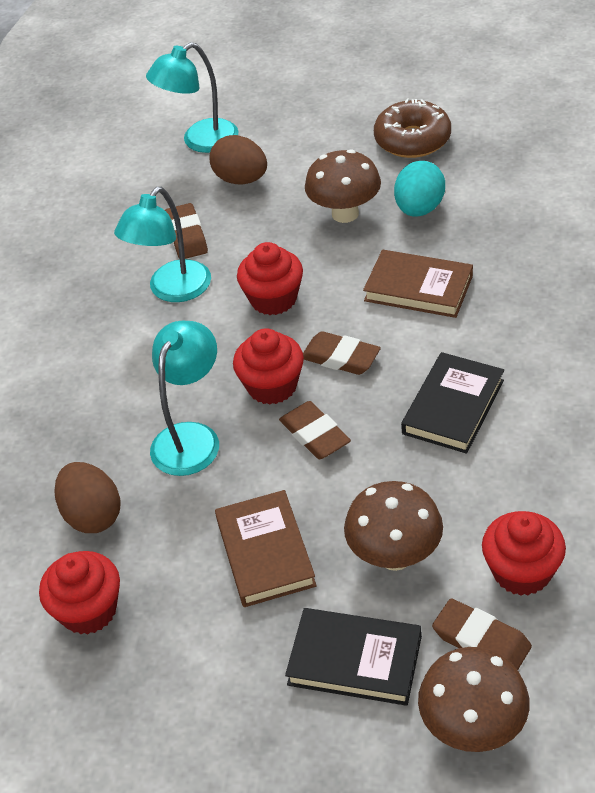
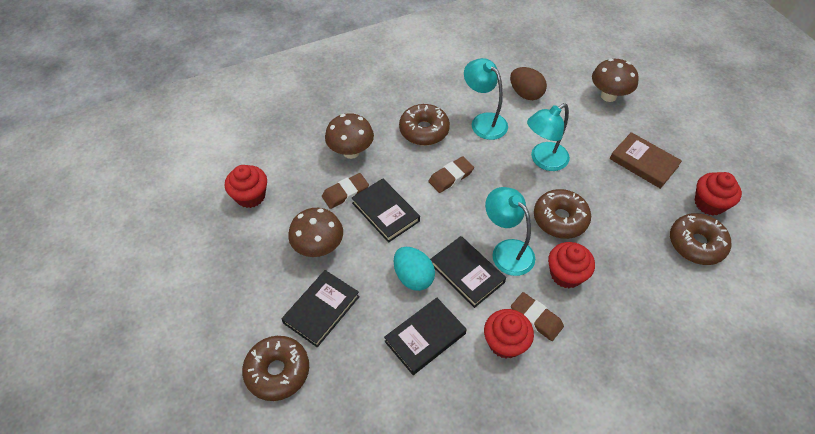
black book: 2 -> 4
brown book: 2 -> 1
brown donut: 1 -> 4
brown egg: 2 -> 1
brown eraser: 4 -> 3

